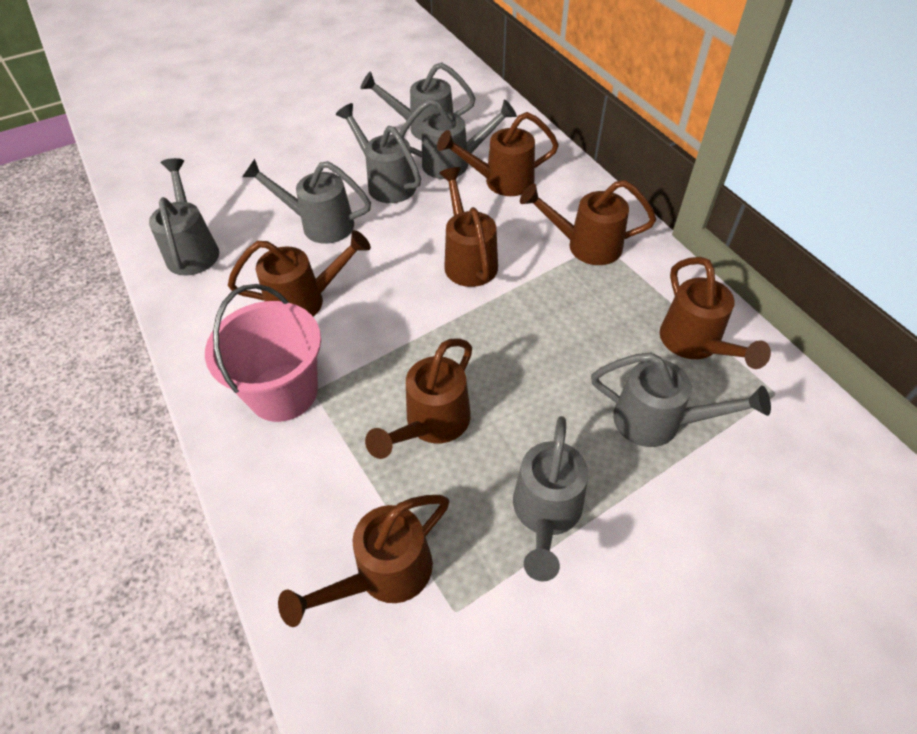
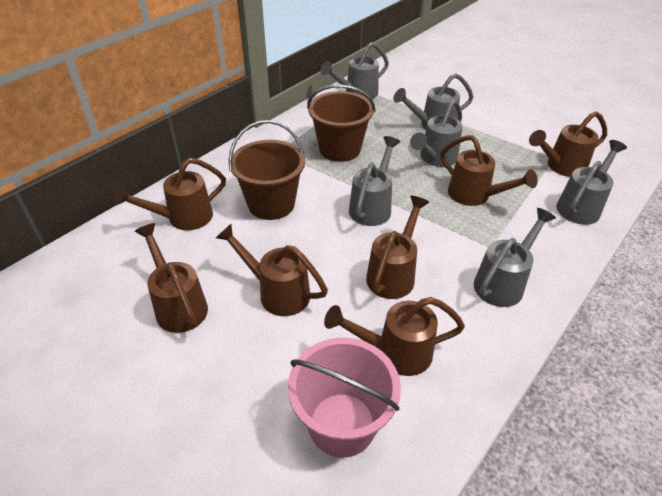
brown bucket: 0 -> 2
grey watering can: 7 -> 6

